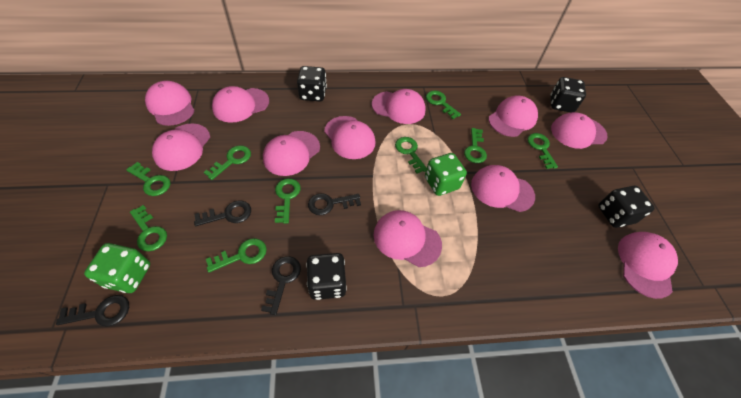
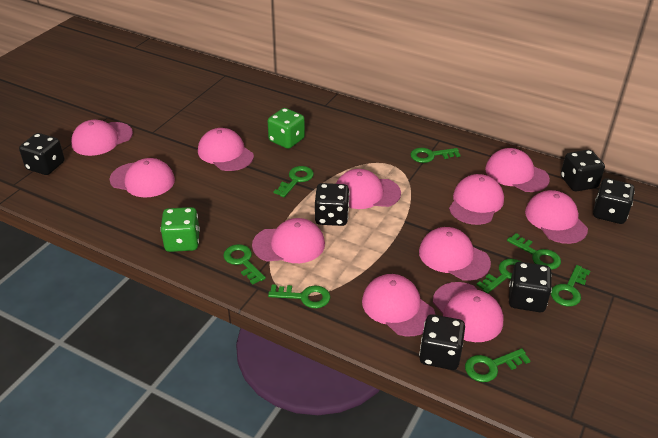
black dice: 4 -> 6
black key: 4 -> 0
green key: 9 -> 8

